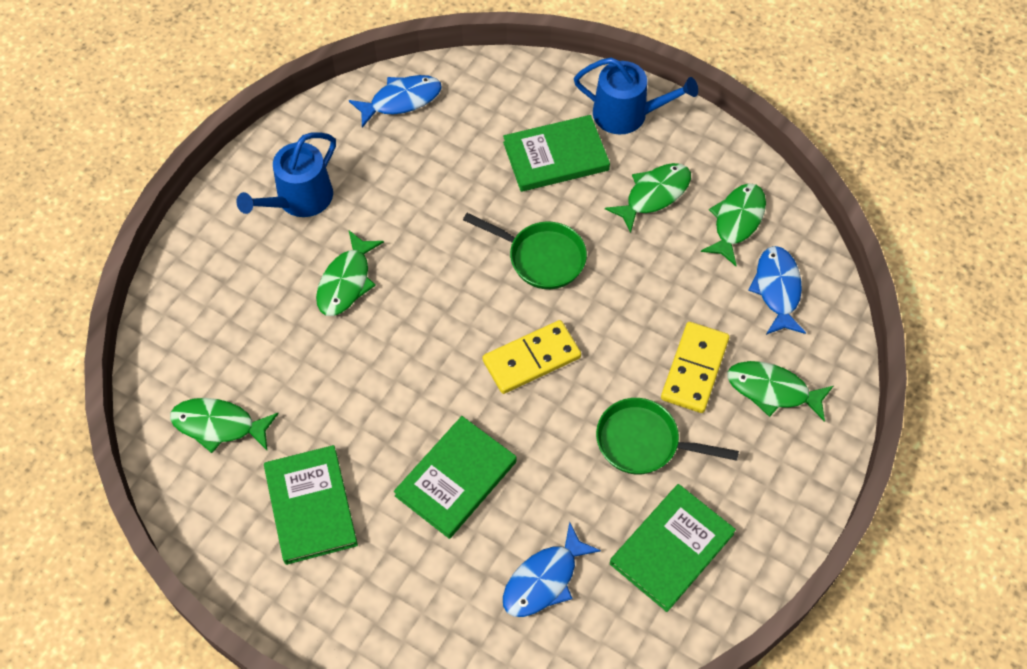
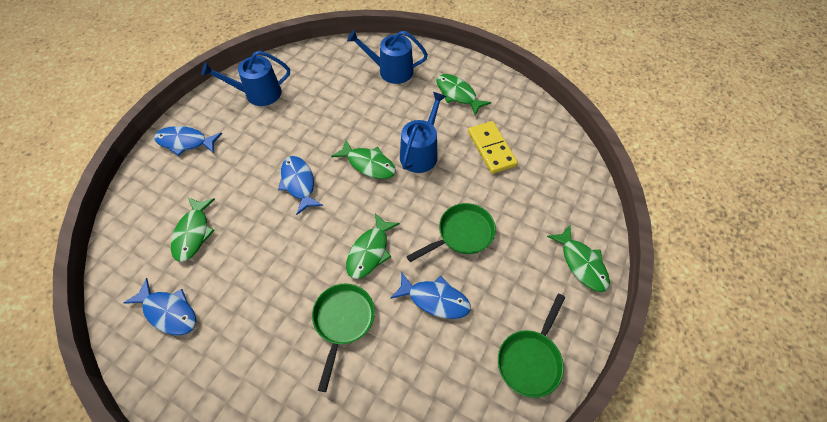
blue fish: 3 -> 4
blue watering can: 2 -> 3
green book: 4 -> 0
green pan: 2 -> 3
yellow domino: 2 -> 1

